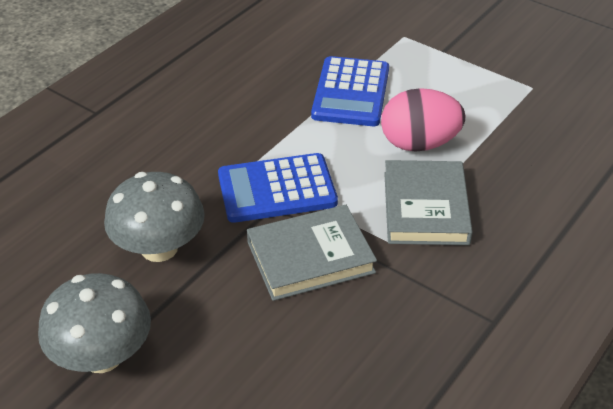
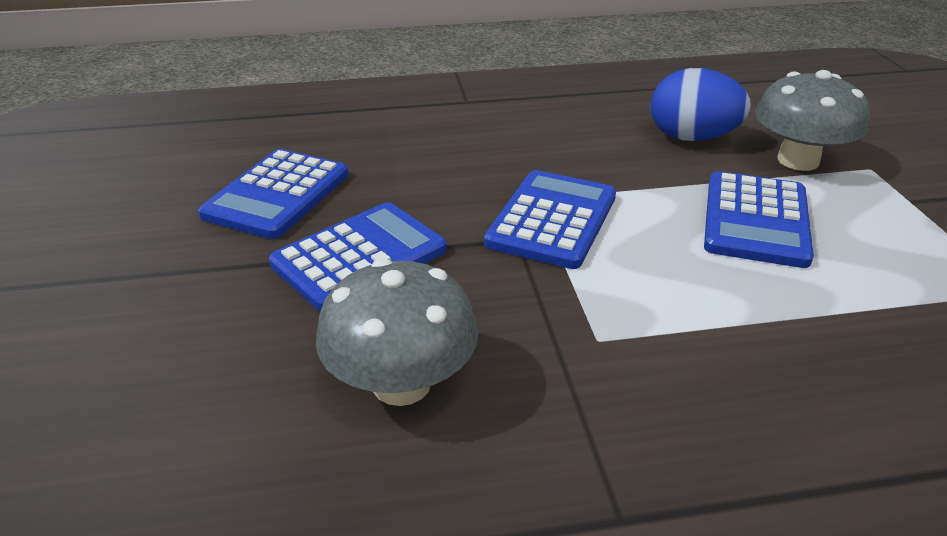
blue calculator: 2 -> 4
blue egg: 0 -> 1
grey book: 2 -> 0
pink egg: 1 -> 0

